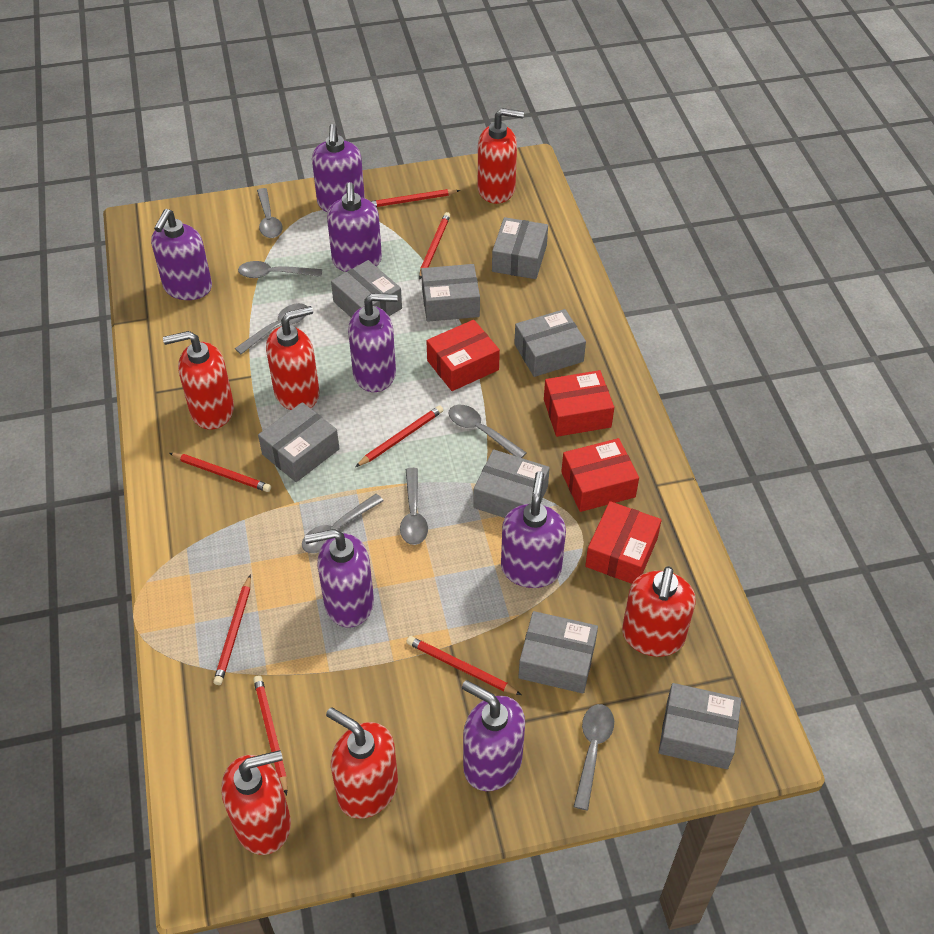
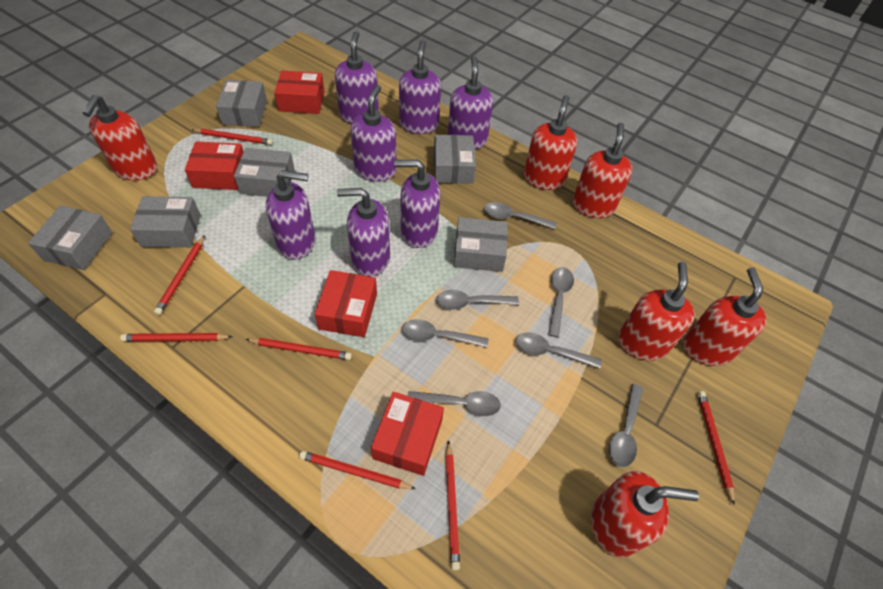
grey box: 8 -> 6

